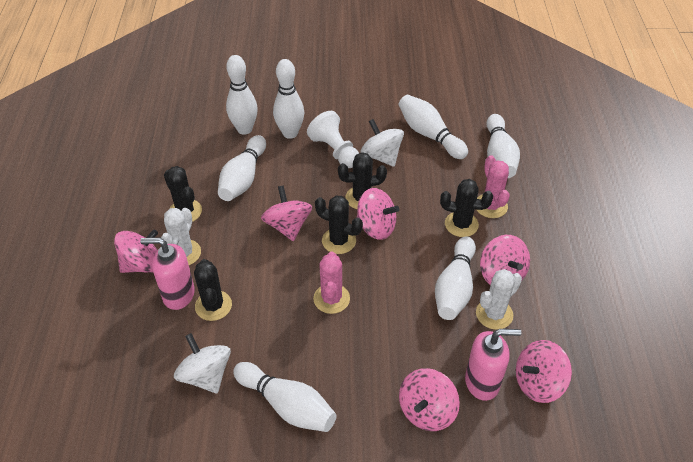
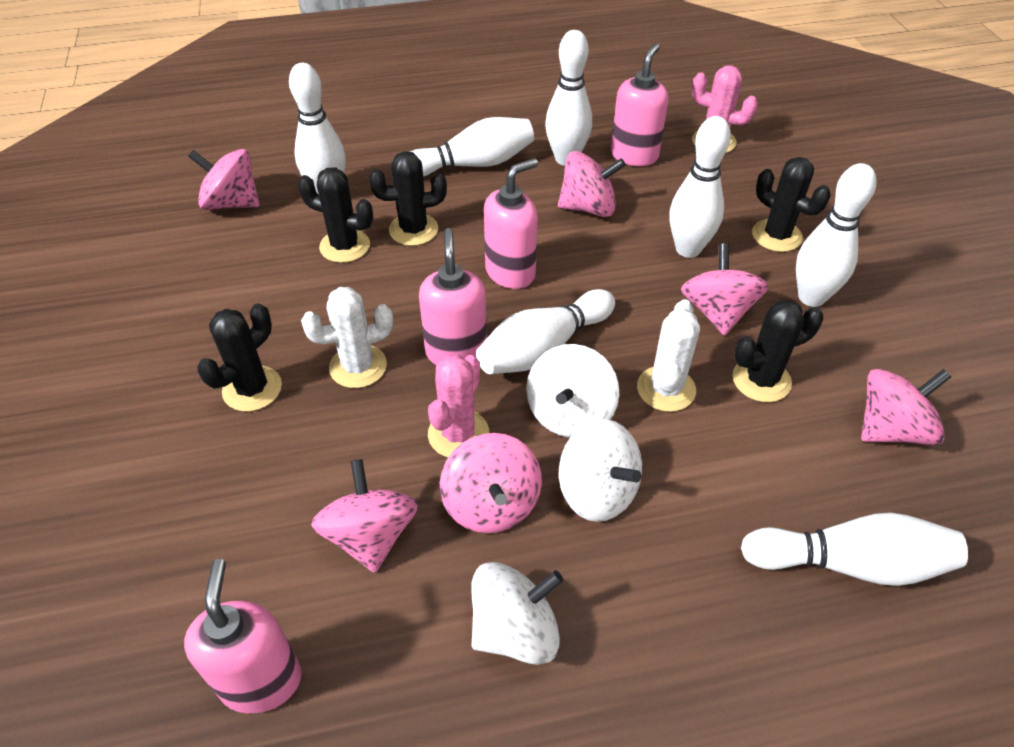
pink soap dispenser: 2 -> 4
white pawn: 1 -> 0
white spinning top: 2 -> 3

